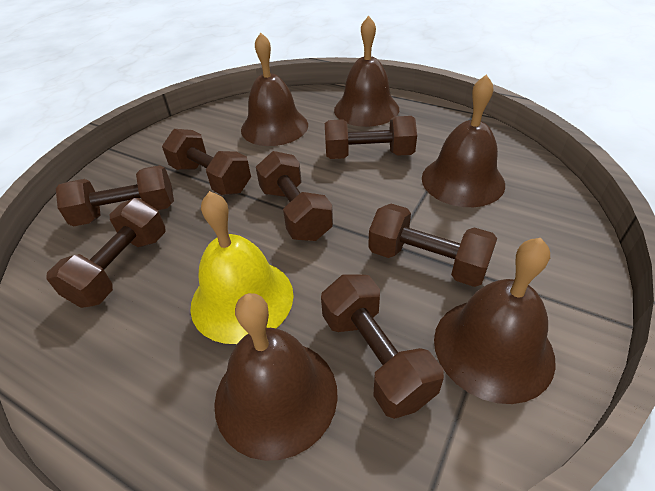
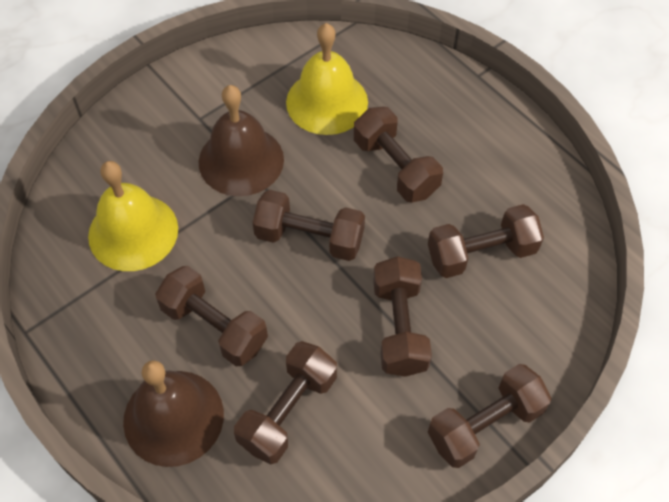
brown bell: 5 -> 2
yellow bell: 1 -> 2

